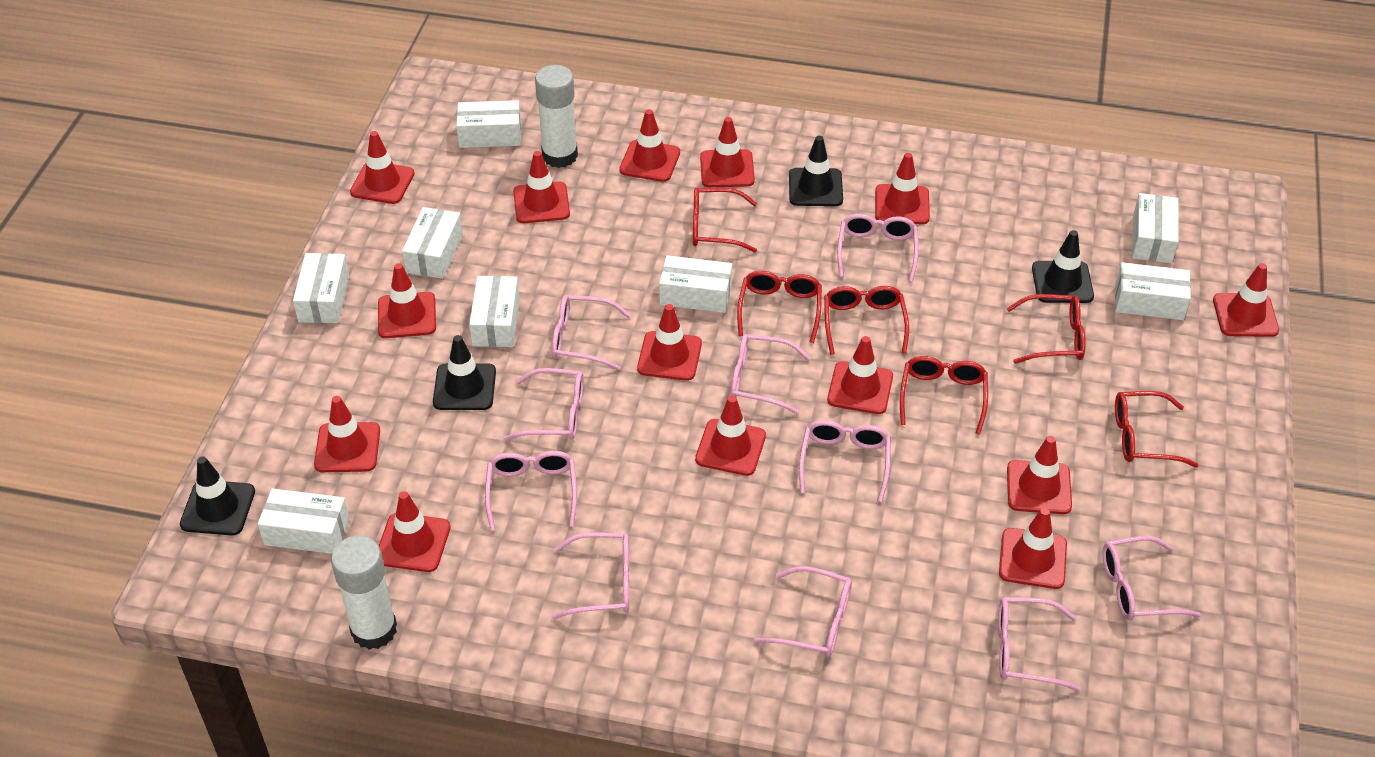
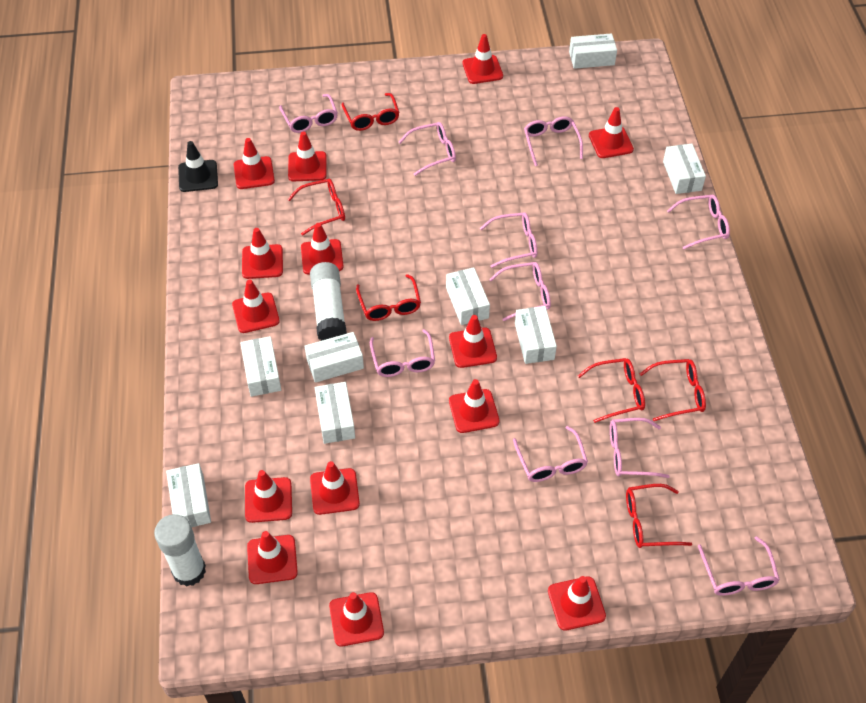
black traffic cone: 4 -> 1

